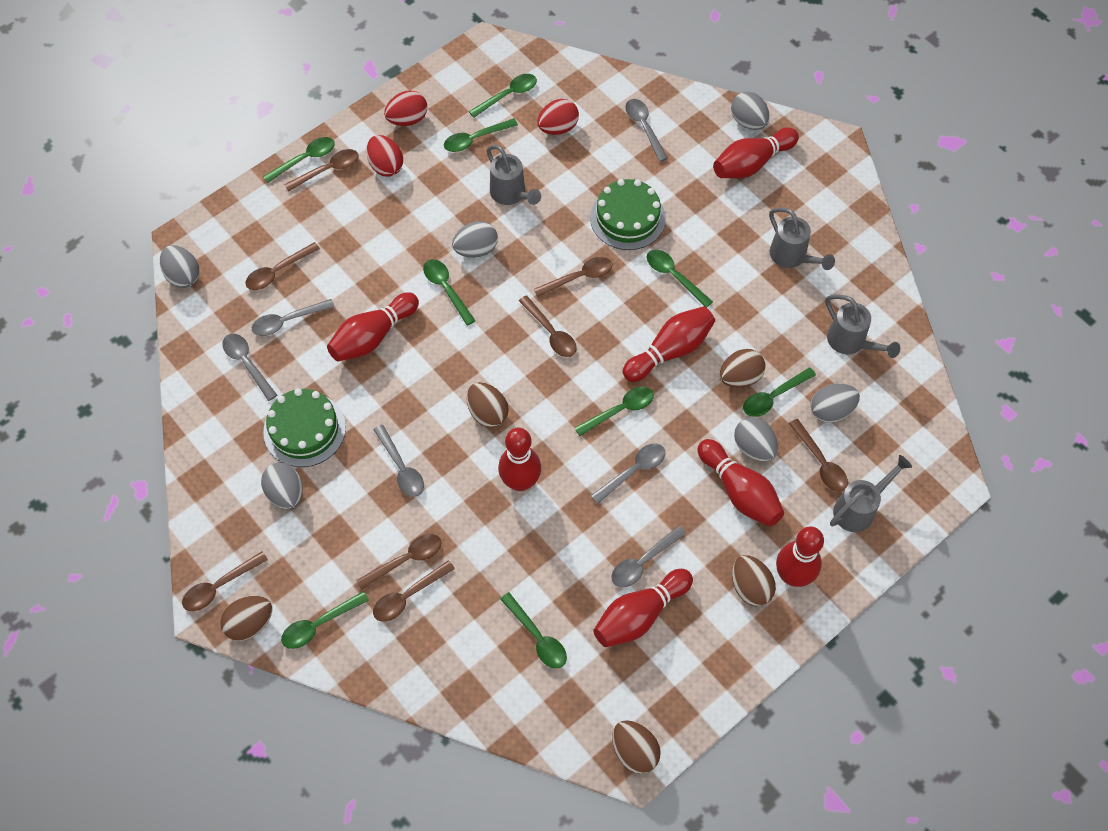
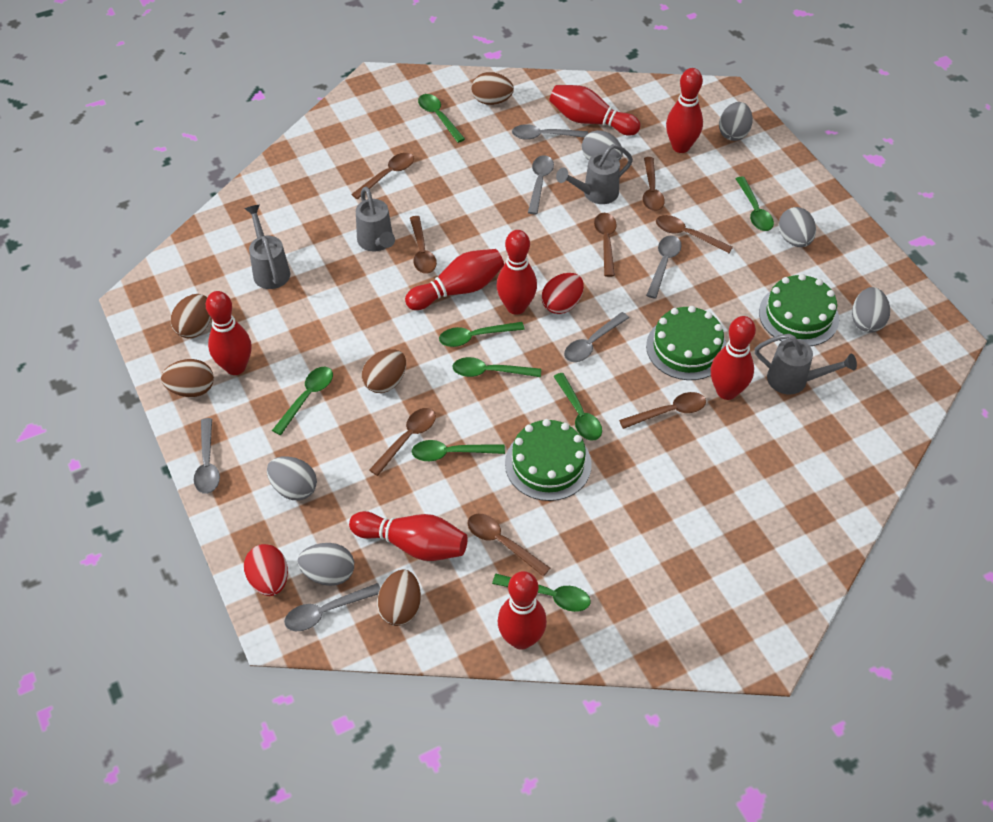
green cake: 2 -> 3
green spoon: 9 -> 8
red bowling pin: 7 -> 8
red egg: 3 -> 2

